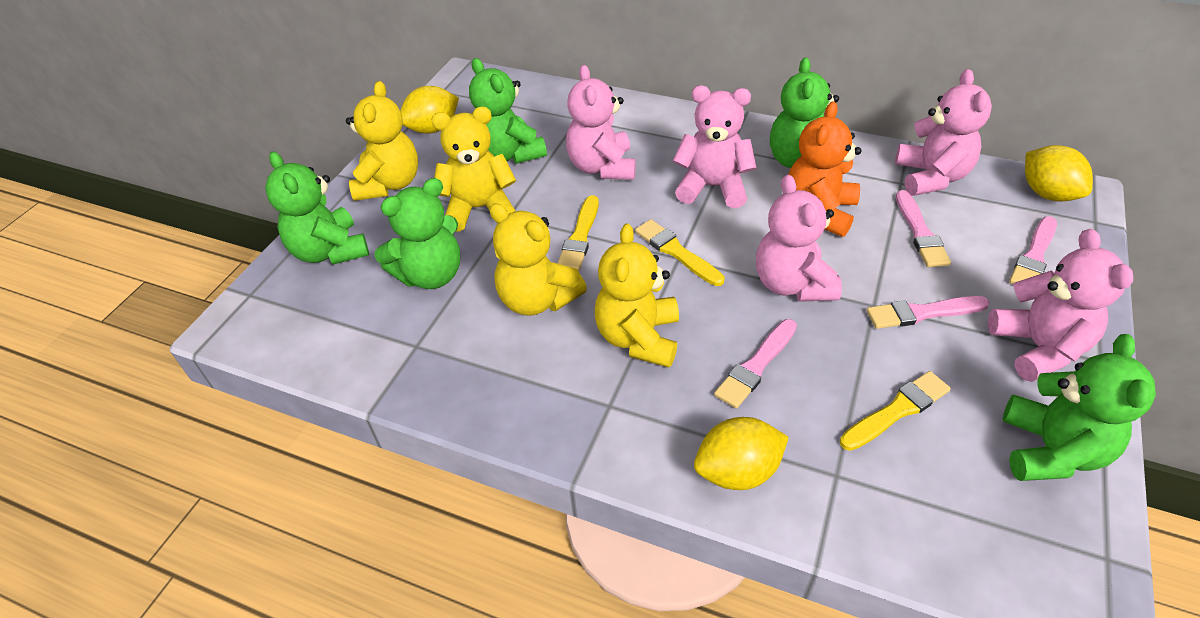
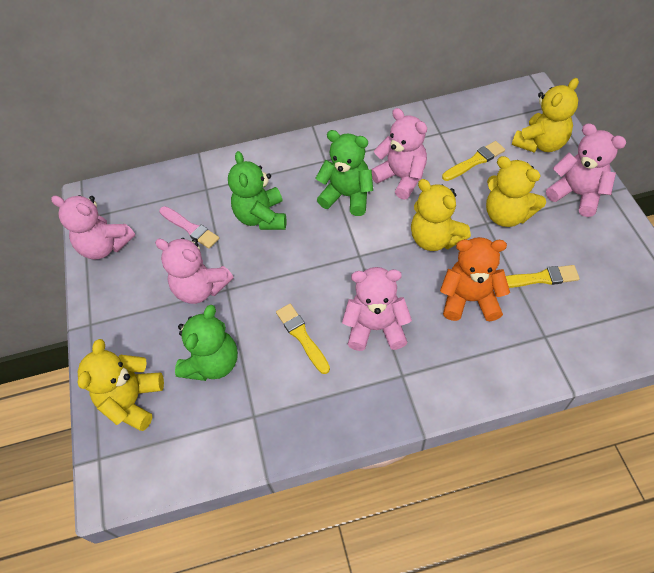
green teddy bear: 5 -> 3
pink brush: 4 -> 1
yellow lemon: 3 -> 0

